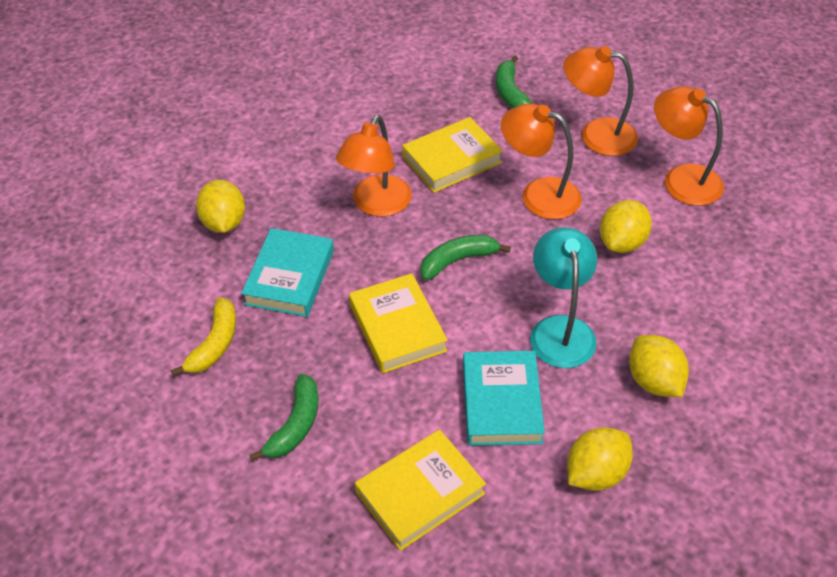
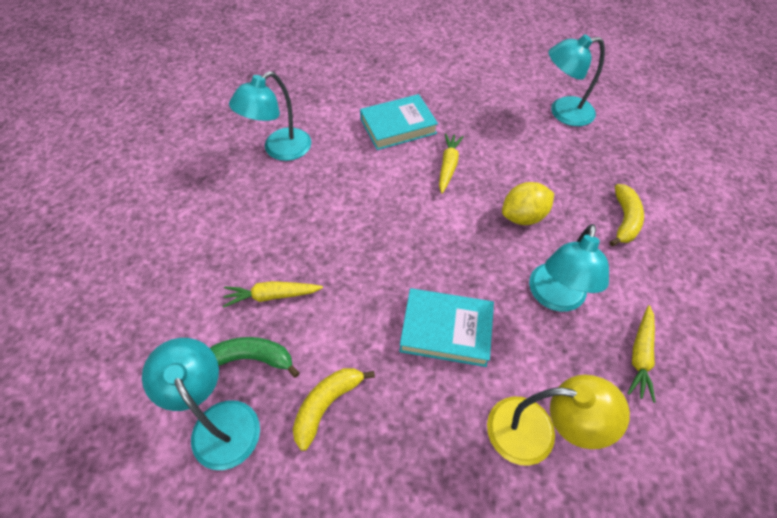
green banana: 3 -> 1
orange lamp: 4 -> 0
turquoise lamp: 1 -> 4
yellow banana: 1 -> 2
yellow book: 3 -> 0
yellow carrot: 0 -> 3
yellow lamp: 0 -> 1
yellow lemon: 4 -> 1

